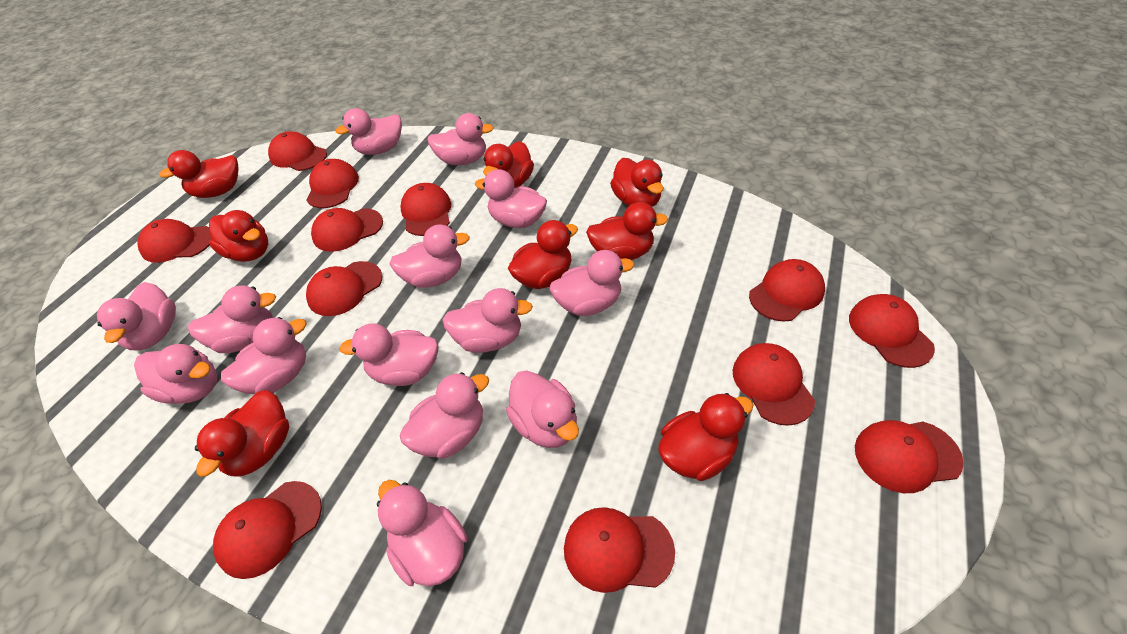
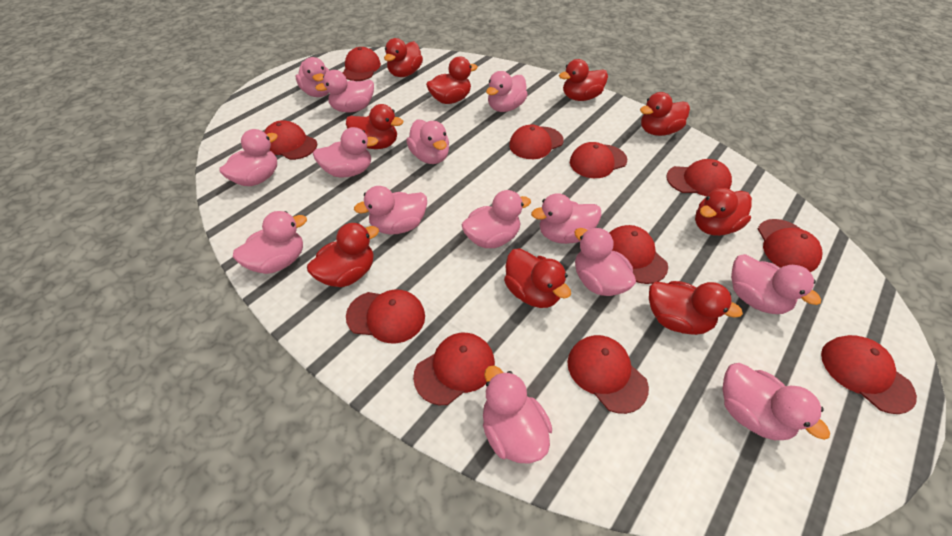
red cap: 12 -> 11
red duck: 8 -> 9

